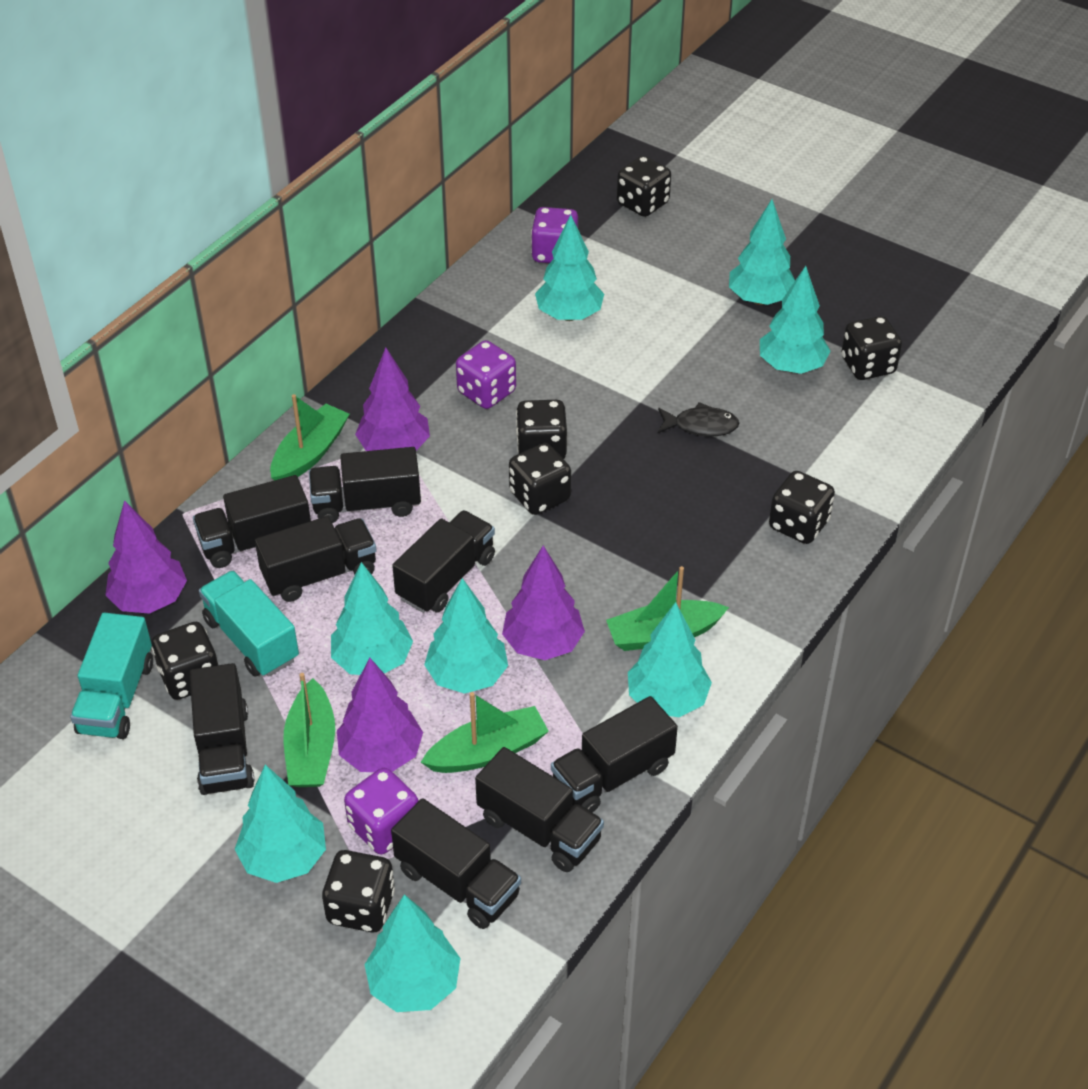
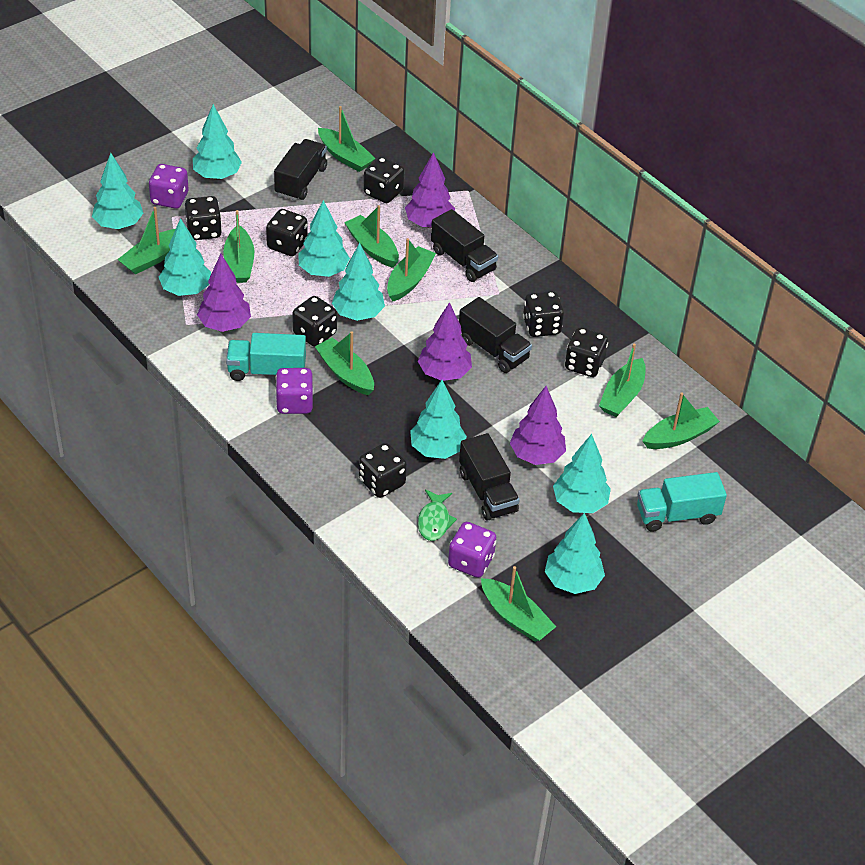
black fish: 1 -> 0
black truck: 8 -> 4
green boat: 4 -> 9
green fish: 0 -> 1

